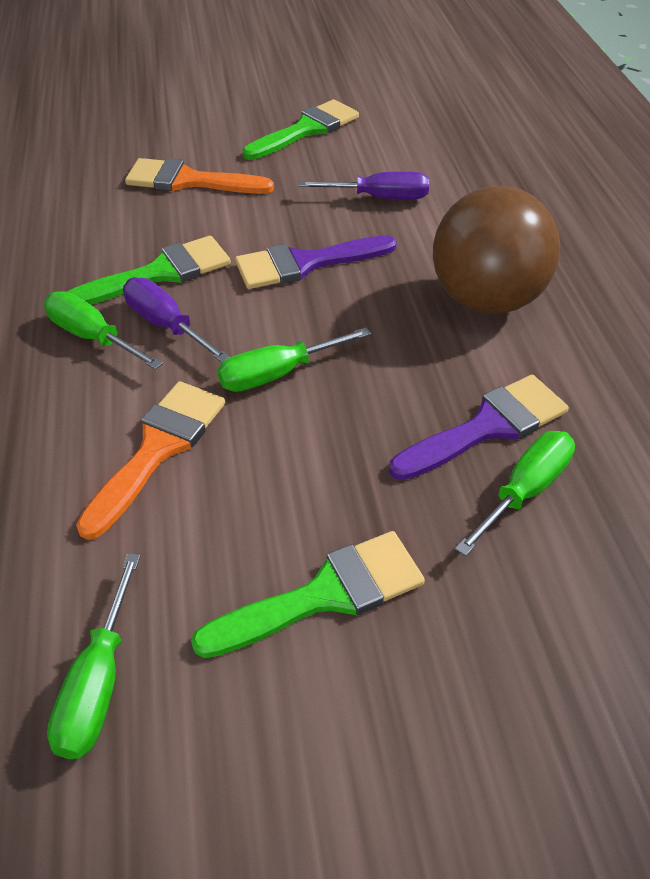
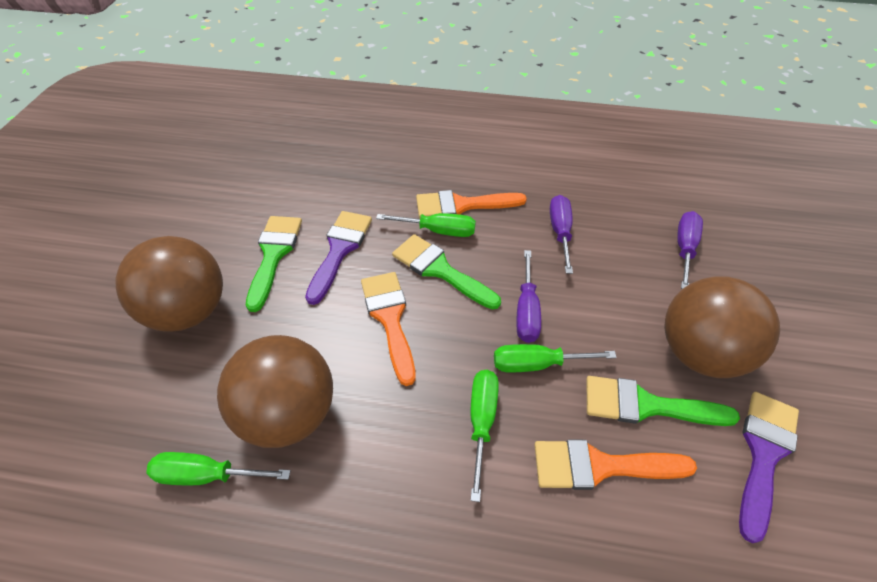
brown ball: 1 -> 3
orange brush: 2 -> 3
purple screwdriver: 2 -> 3

